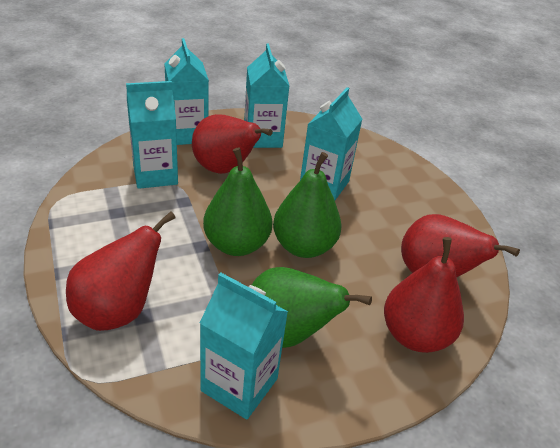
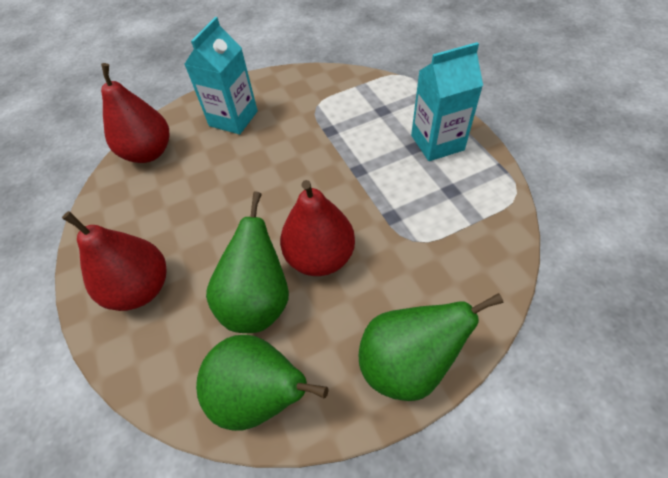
red pear: 4 -> 3
turquoise carton: 5 -> 2

